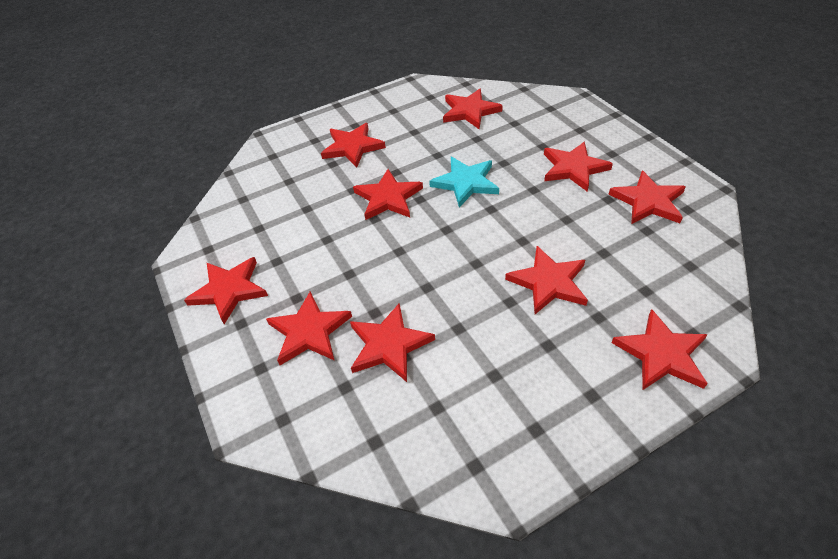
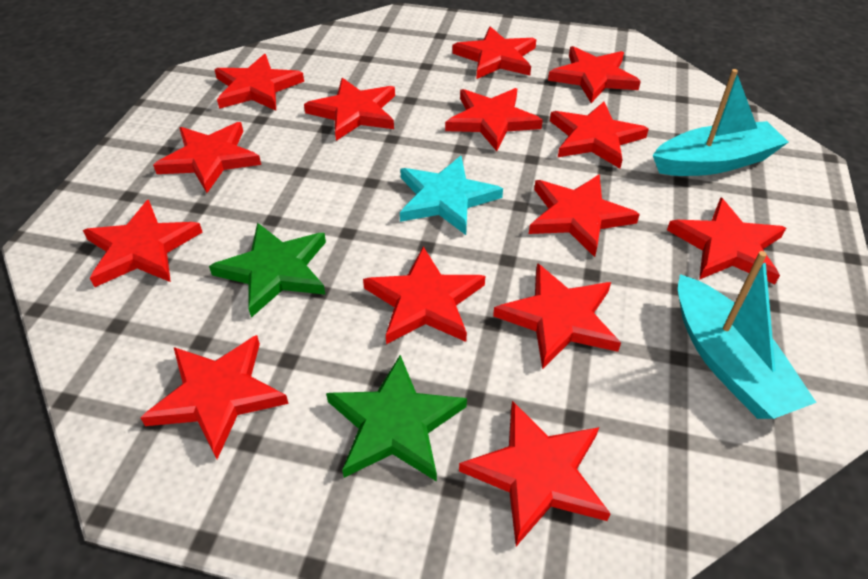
green star: 0 -> 2
red star: 10 -> 14
turquoise boat: 0 -> 2

